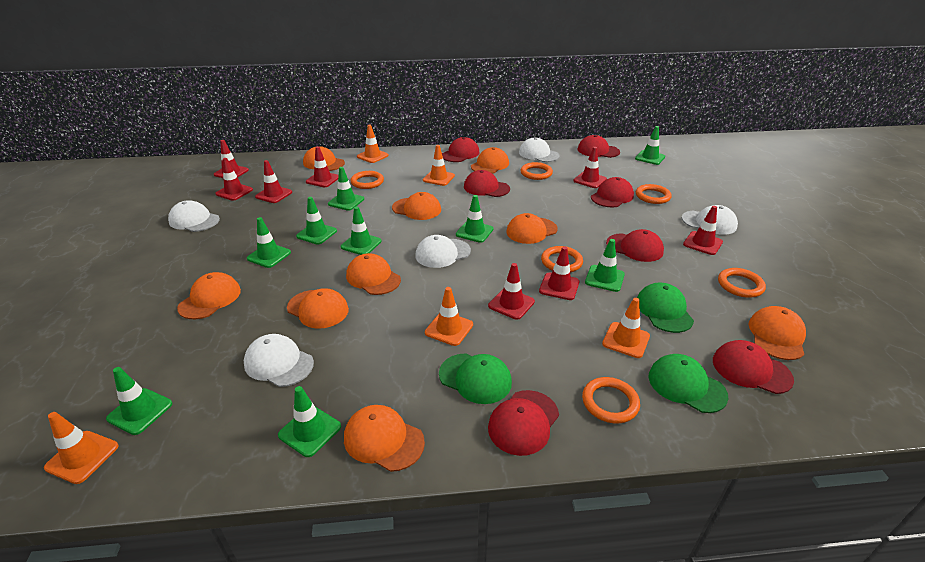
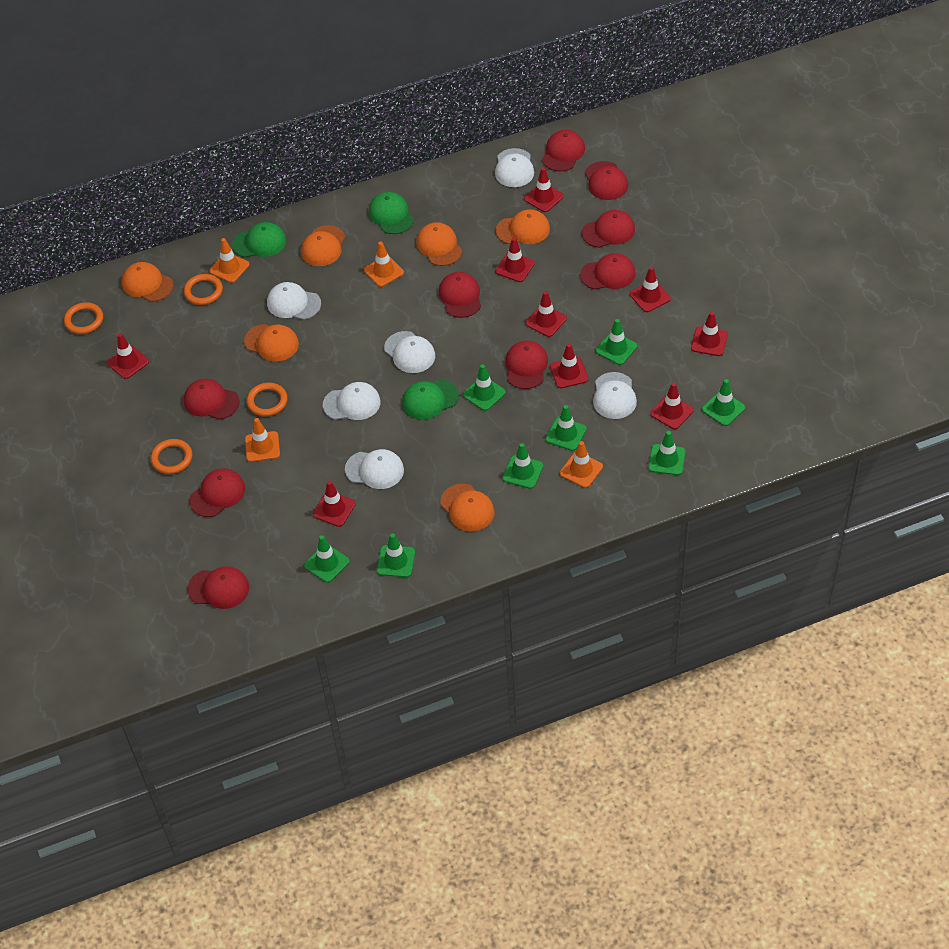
green traffic cone: 9 -> 8
orange cap: 9 -> 6
orange ring: 6 -> 4
orange traffic cone: 5 -> 4
red cap: 7 -> 9
red traffic cone: 8 -> 9
white cap: 5 -> 6

